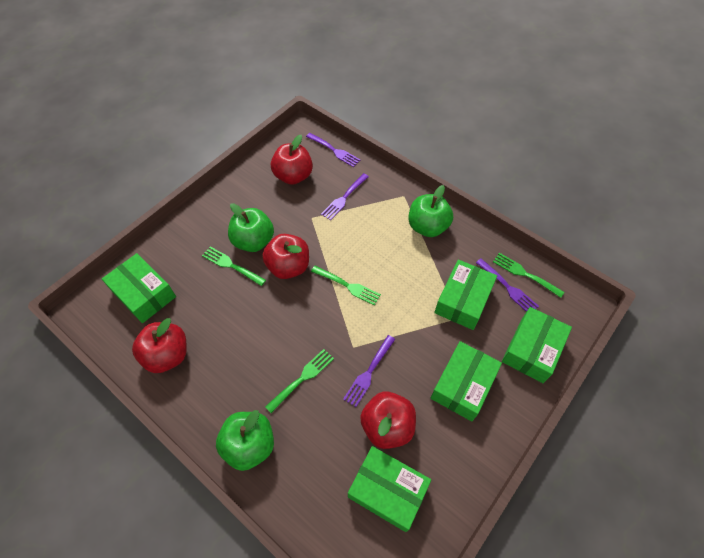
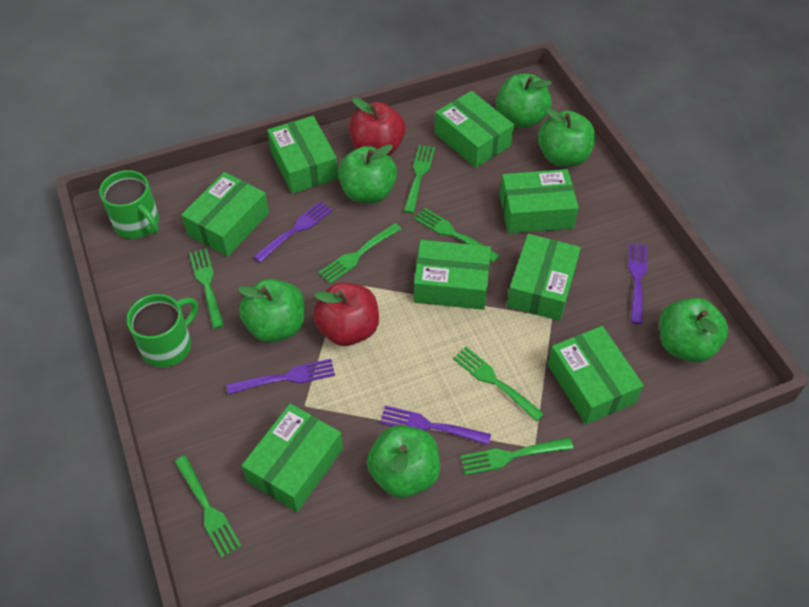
green apple: 3 -> 6
green box: 5 -> 8
green fork: 4 -> 7
green mug: 0 -> 2
red apple: 4 -> 2

